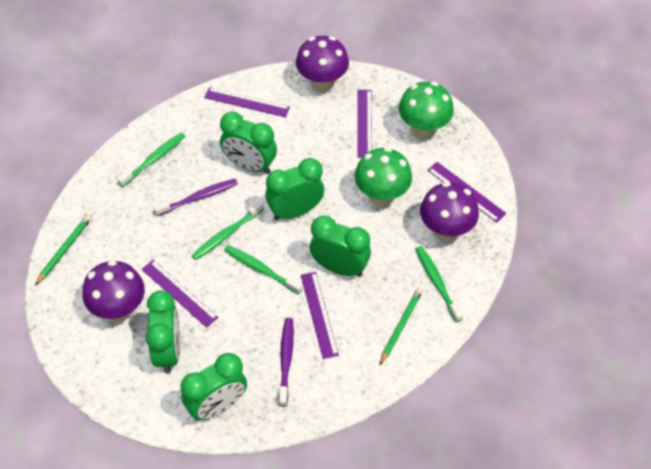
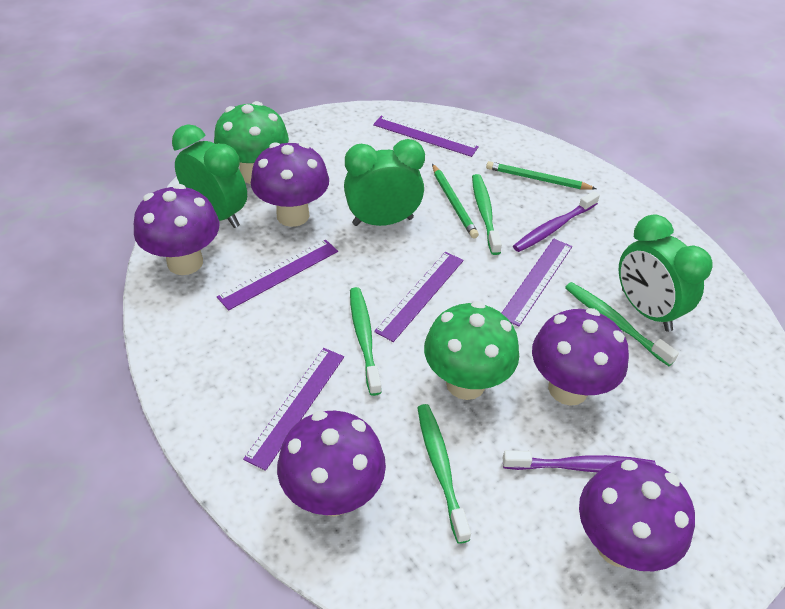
green clock: 5 -> 3
purple mushroom: 3 -> 5

